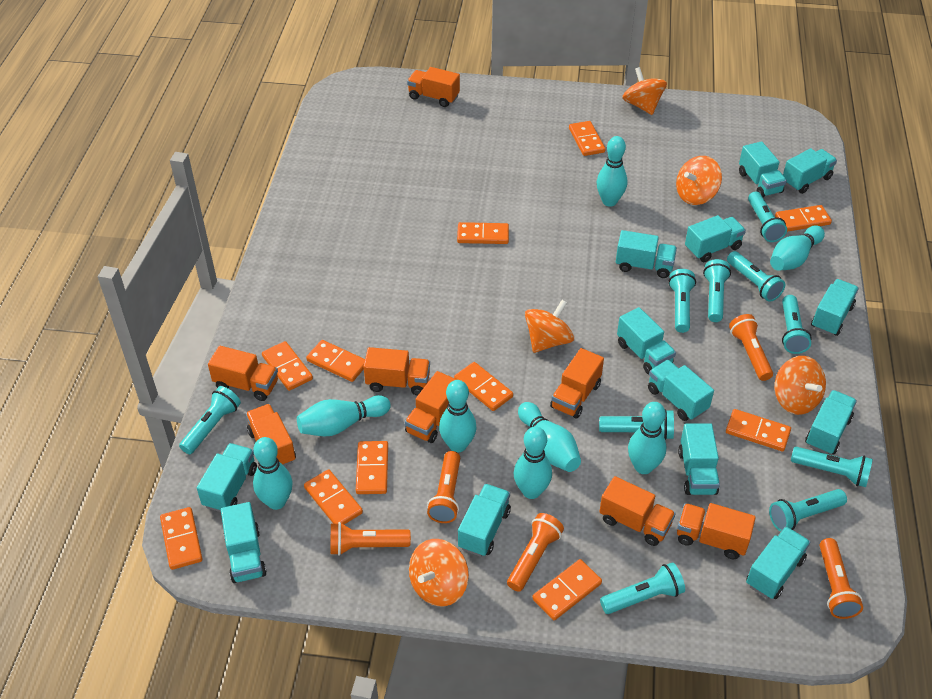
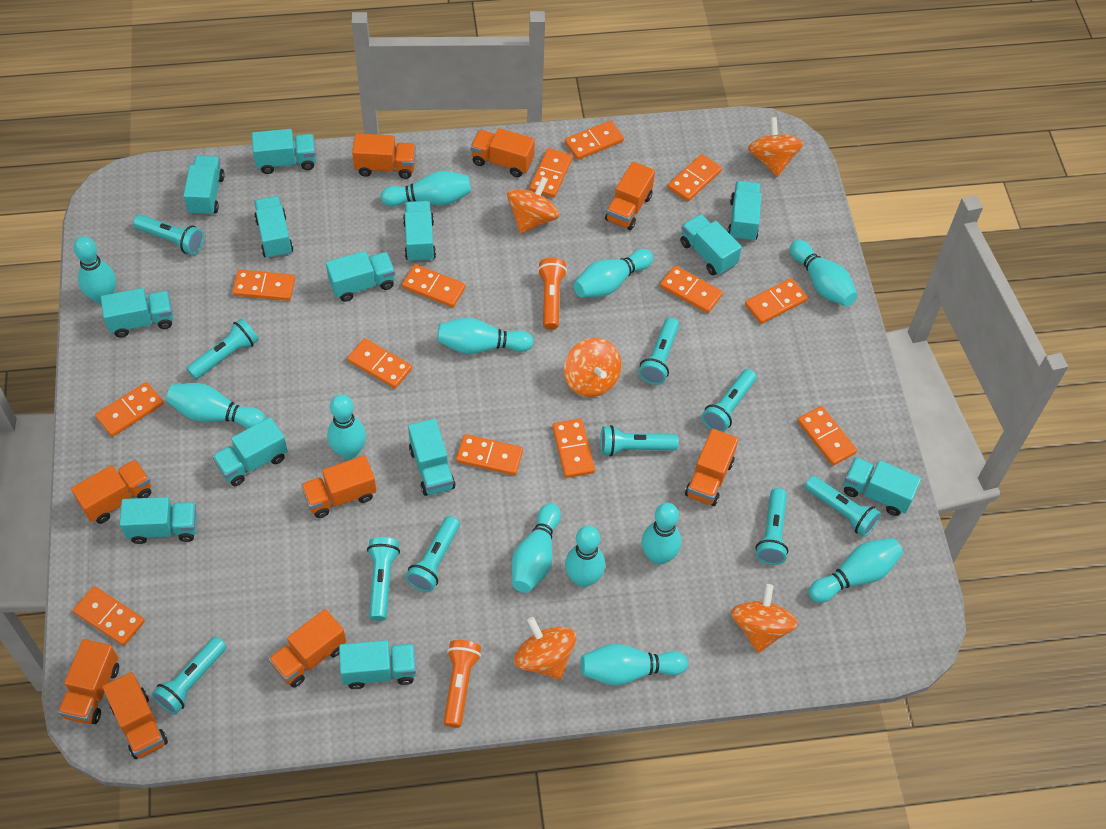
orange domino: 11 -> 13
orange flashlight: 5 -> 2
orange truck: 8 -> 9
turquoise bowling pin: 8 -> 12

